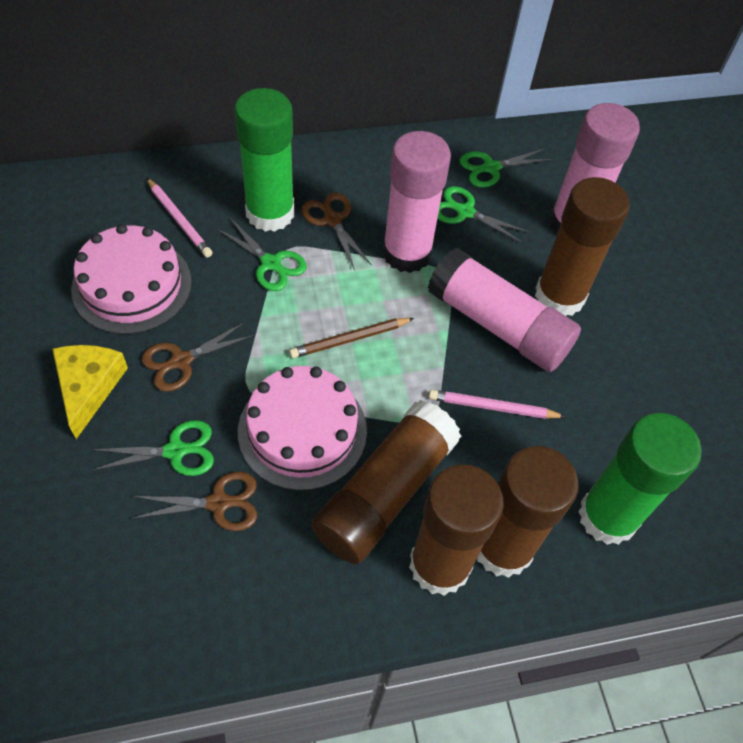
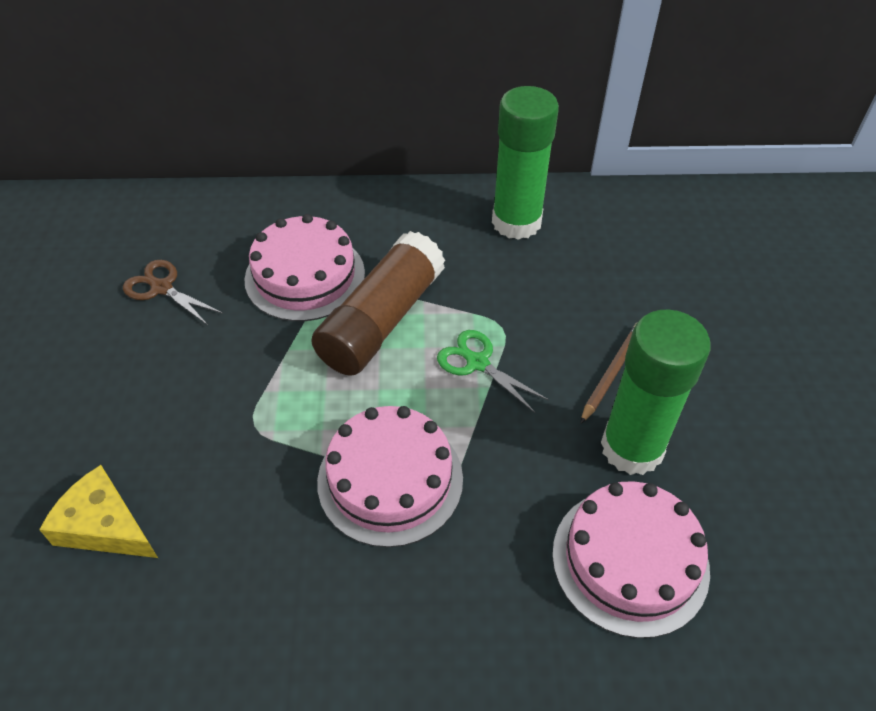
brown glue stick: 4 -> 1
brown scissors: 3 -> 1
green scissors: 4 -> 1
pink cake: 2 -> 3
pink glue stick: 3 -> 0
pink pencil: 2 -> 0

